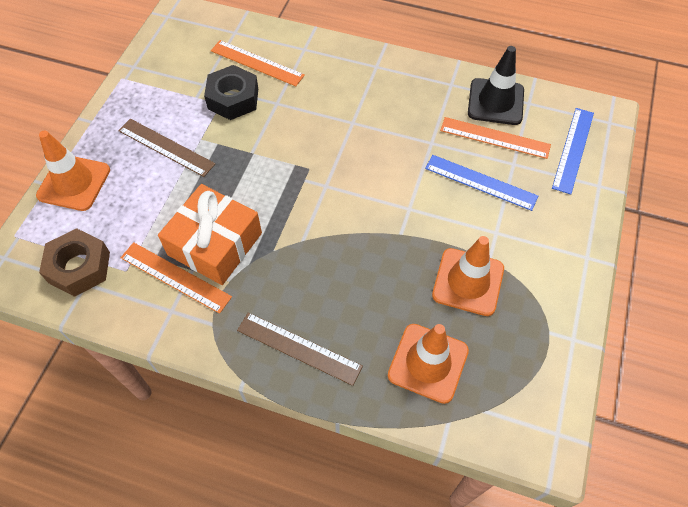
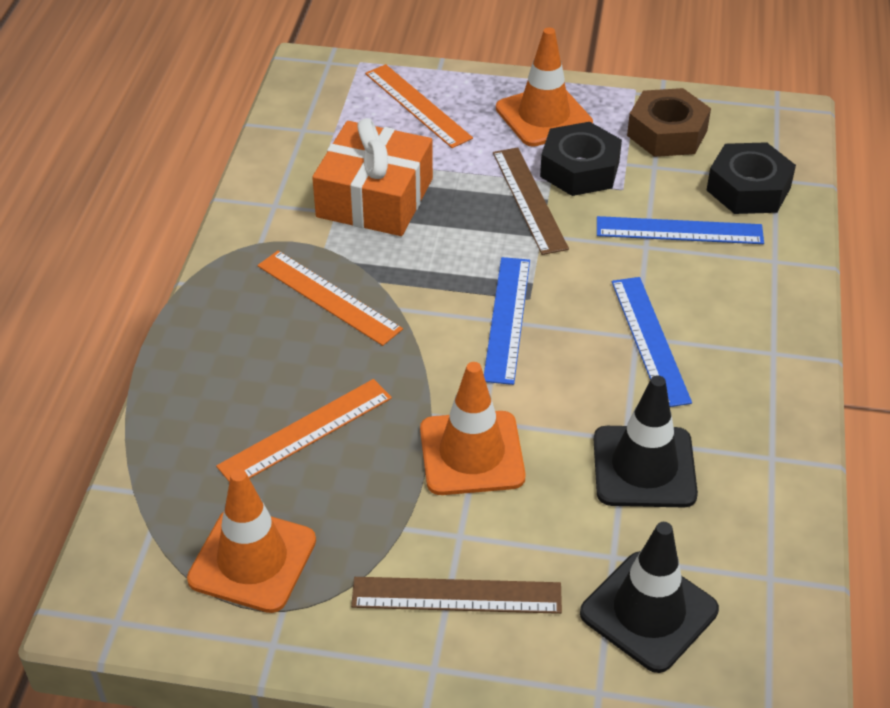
black nut: 1 -> 2
black traffic cone: 1 -> 2
blue ruler: 2 -> 3

